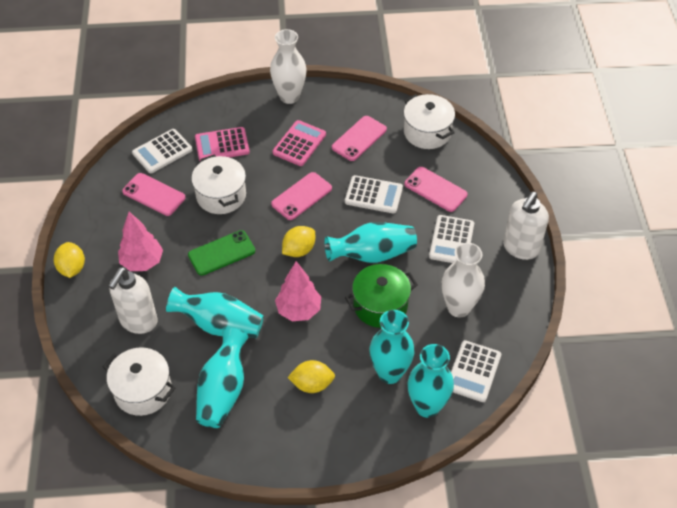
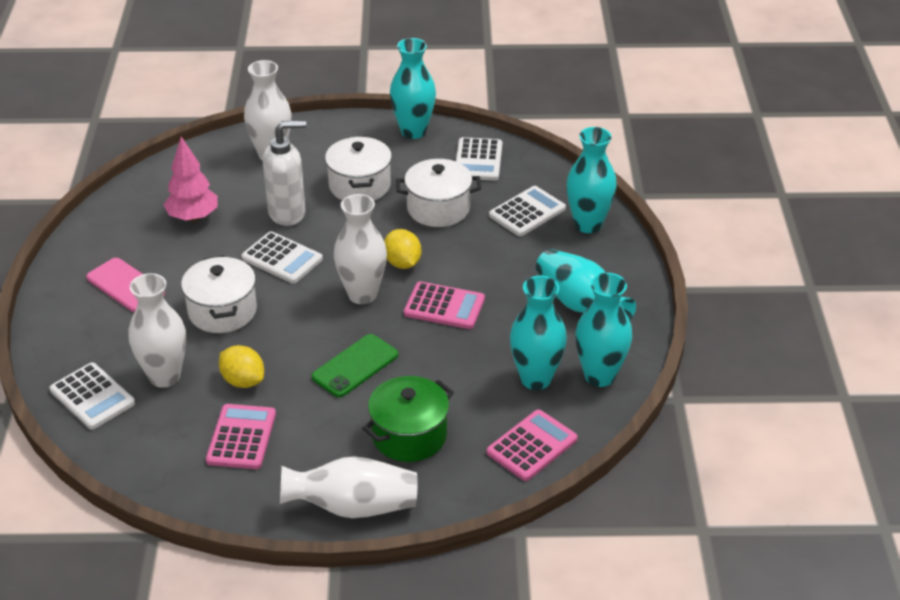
pink calculator: 2 -> 3
pink phone: 4 -> 1
pink tree: 2 -> 1
white soap dispenser: 2 -> 1
white vase: 2 -> 4
yellow lemon: 3 -> 2

